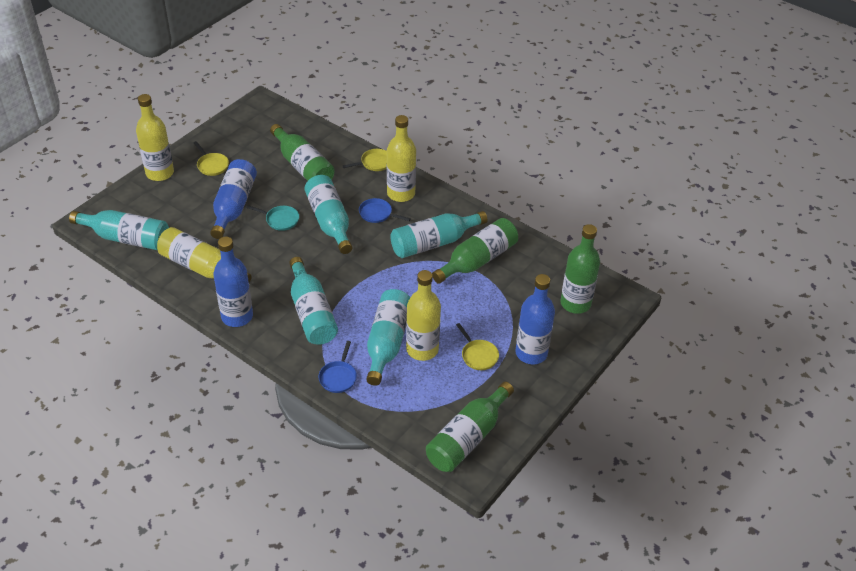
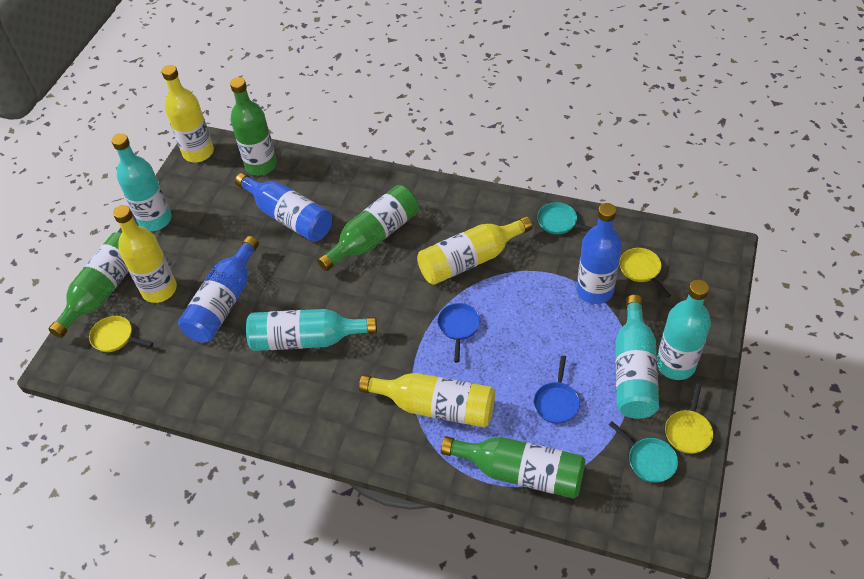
turquoise bottle: 5 -> 4
turquoise pan: 1 -> 2

